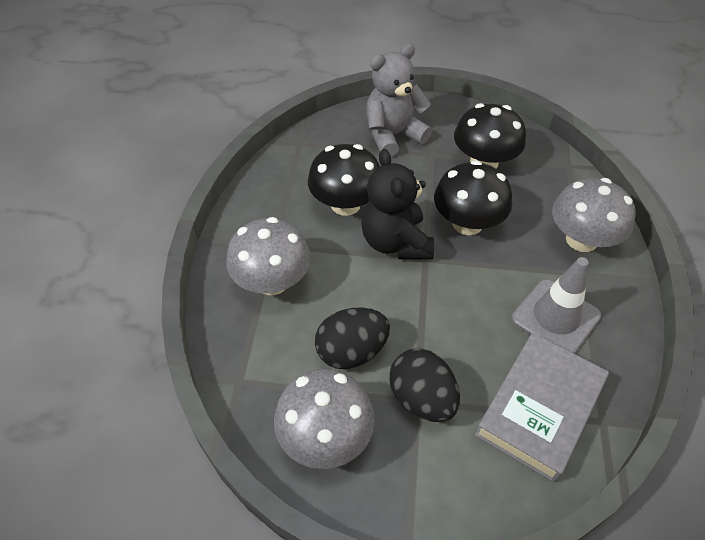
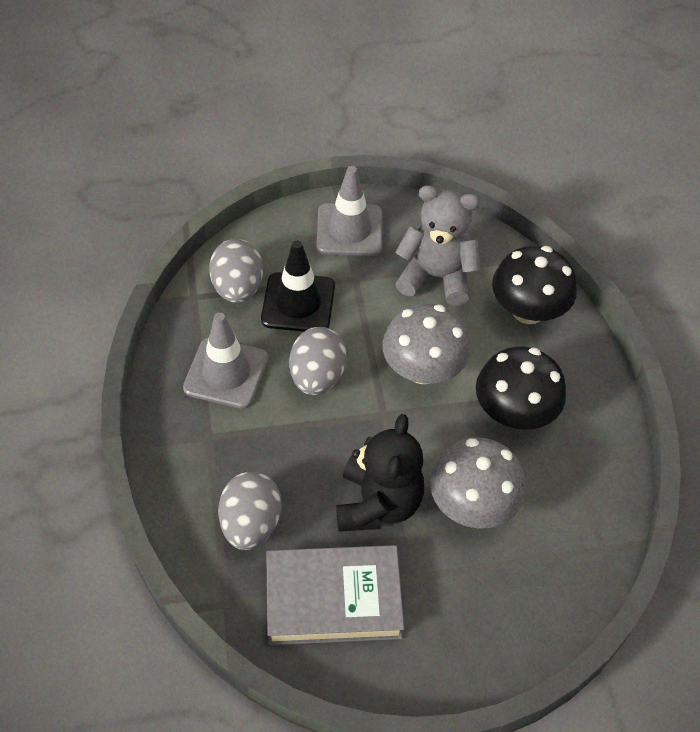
black egg: 2 -> 0
black mushroom: 3 -> 2
black traffic cone: 0 -> 1
grey egg: 0 -> 3
grey mushroom: 3 -> 2
grey traffic cone: 1 -> 2

